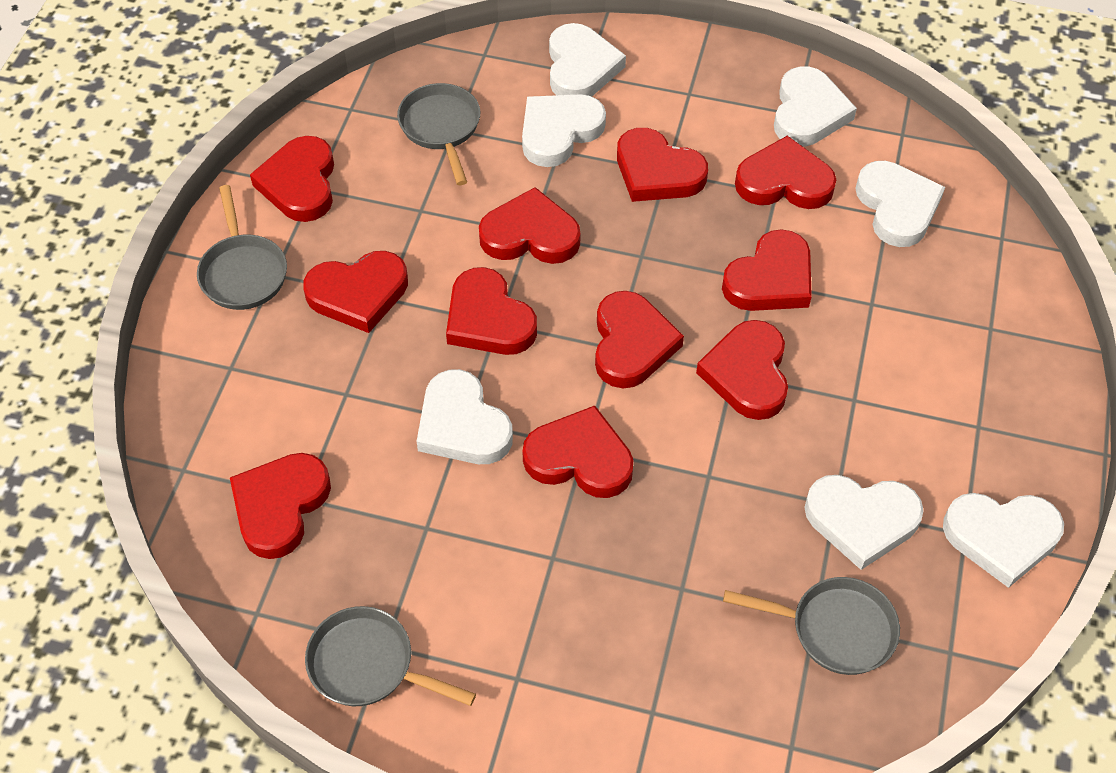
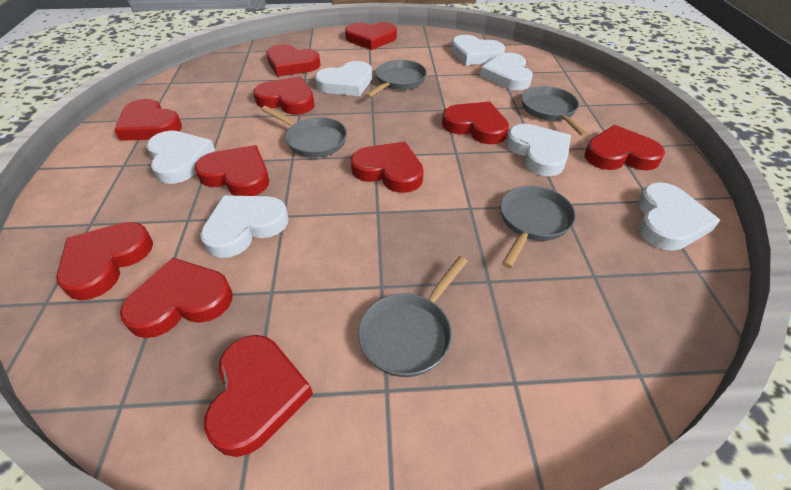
grey pan: 4 -> 5

